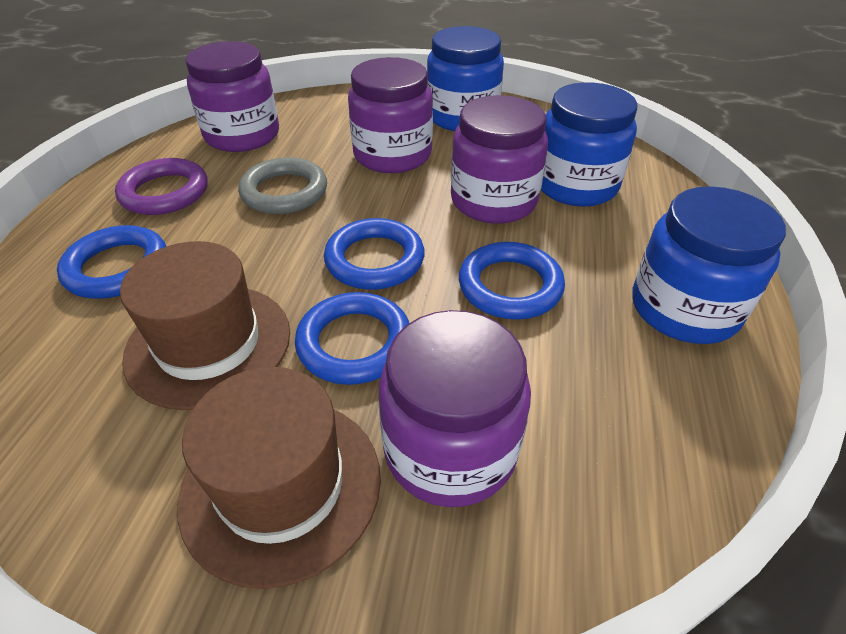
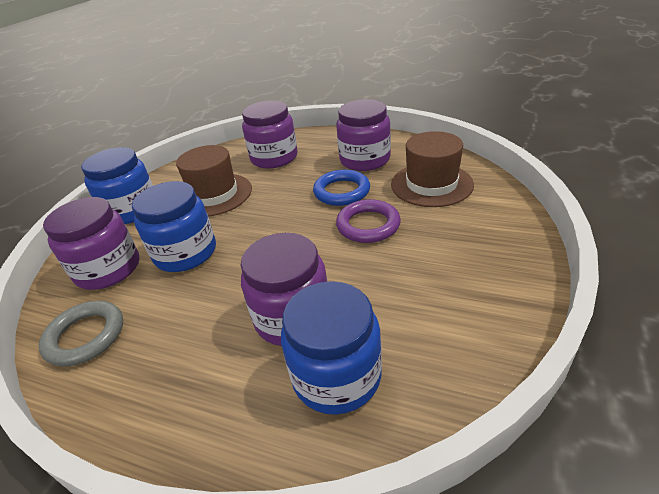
blue ring: 4 -> 1

